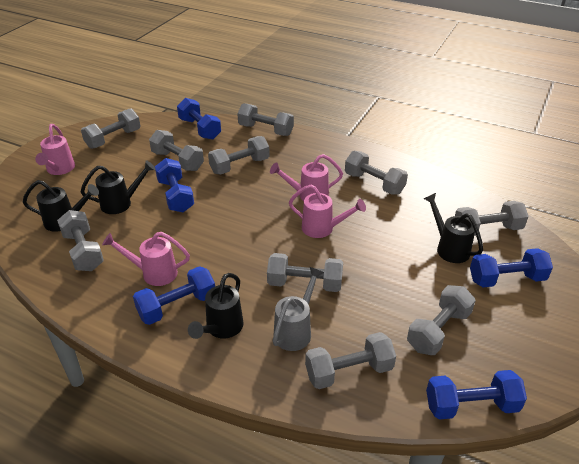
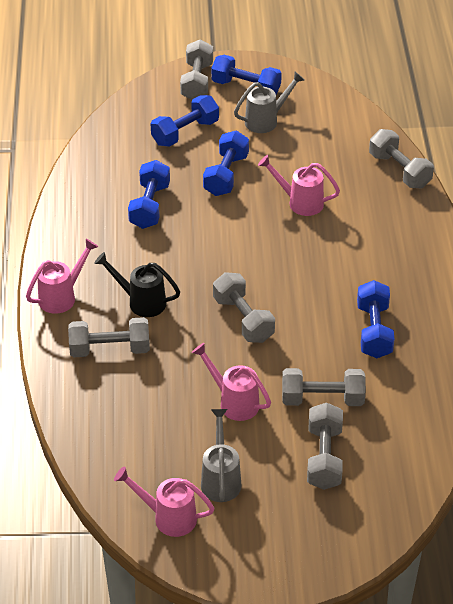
black watering can: 4 -> 1
grey dumbbell: 10 -> 6
grey watering can: 1 -> 2

